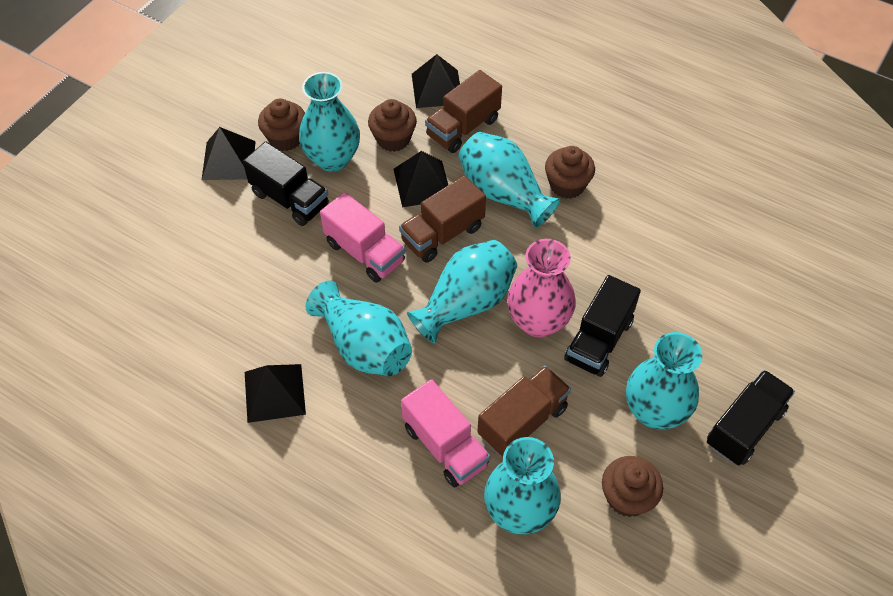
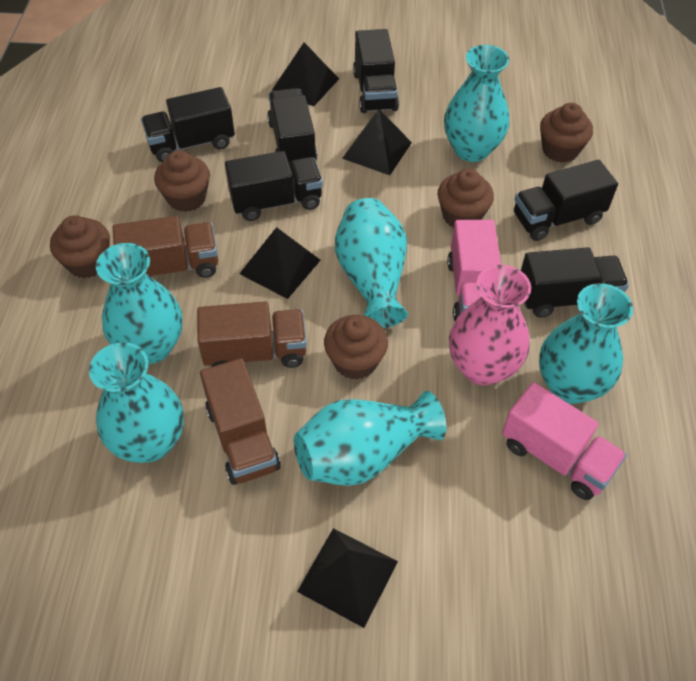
black truck: 3 -> 6
brown cupcake: 4 -> 5

